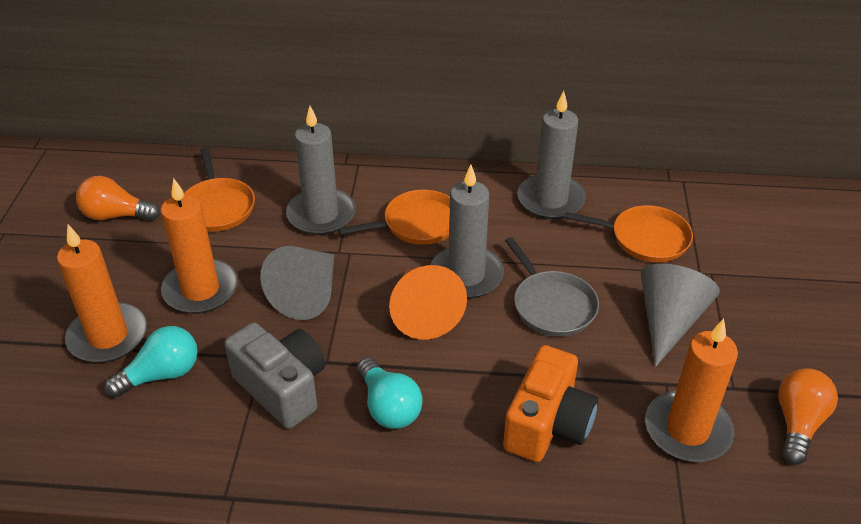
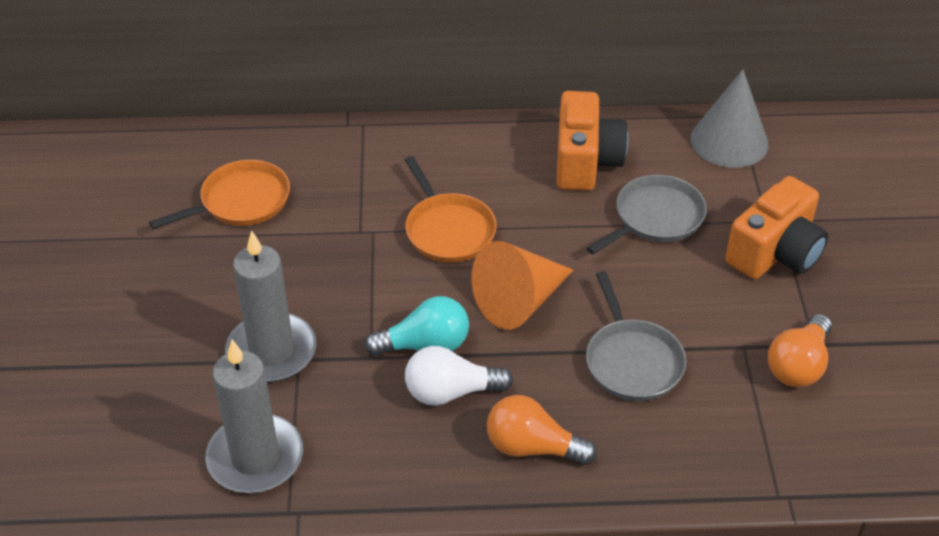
grey camera: 1 -> 0
grey candle: 3 -> 2
grey cone: 2 -> 1
grey pan: 1 -> 2
orange camera: 1 -> 2
orange candle: 3 -> 0
orange pan: 3 -> 2
turquoise light bulb: 2 -> 1
white light bulb: 0 -> 1

